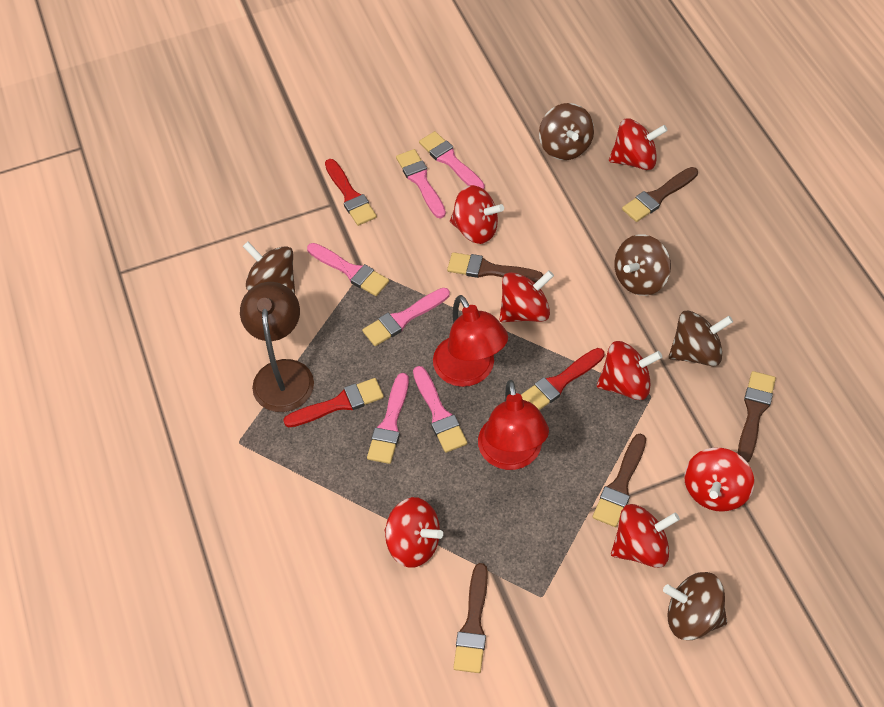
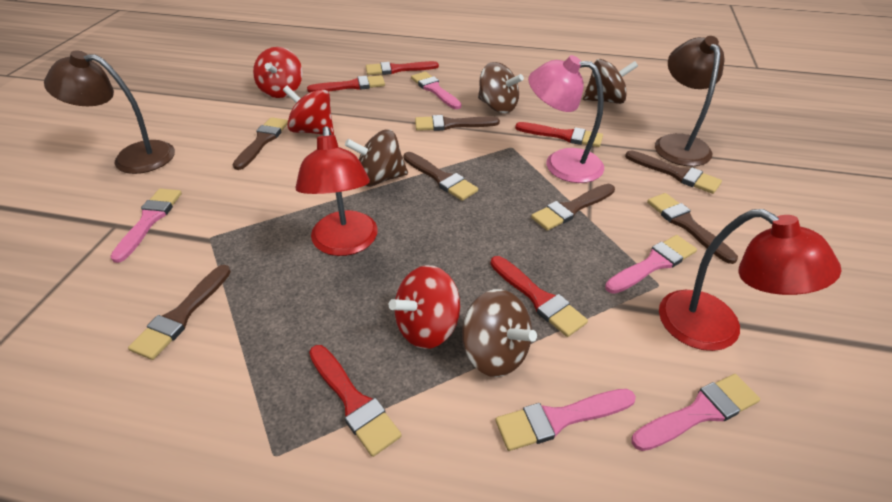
brown brush: 5 -> 7
brown lamp: 1 -> 2
brown spinning top: 5 -> 4
pink brush: 6 -> 5
pink lamp: 0 -> 1
red brush: 3 -> 5
red spinning top: 7 -> 3

